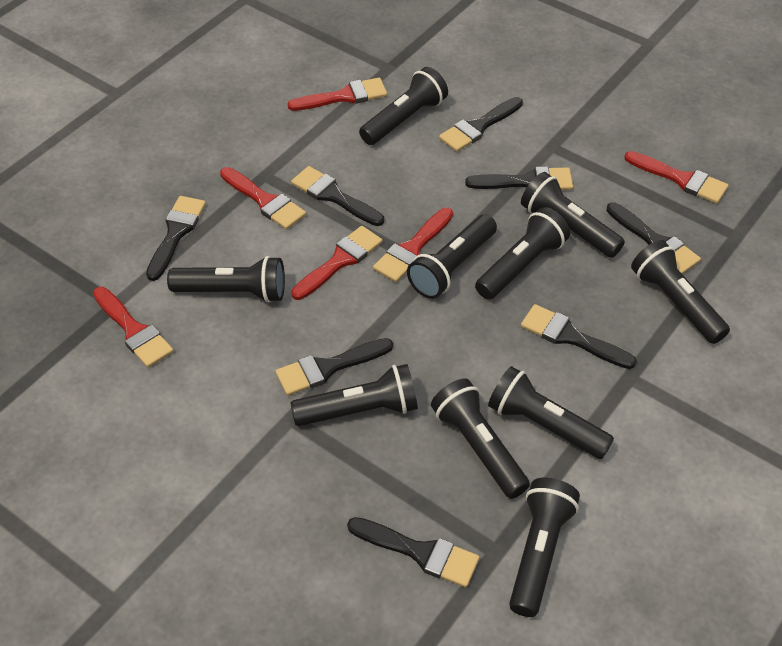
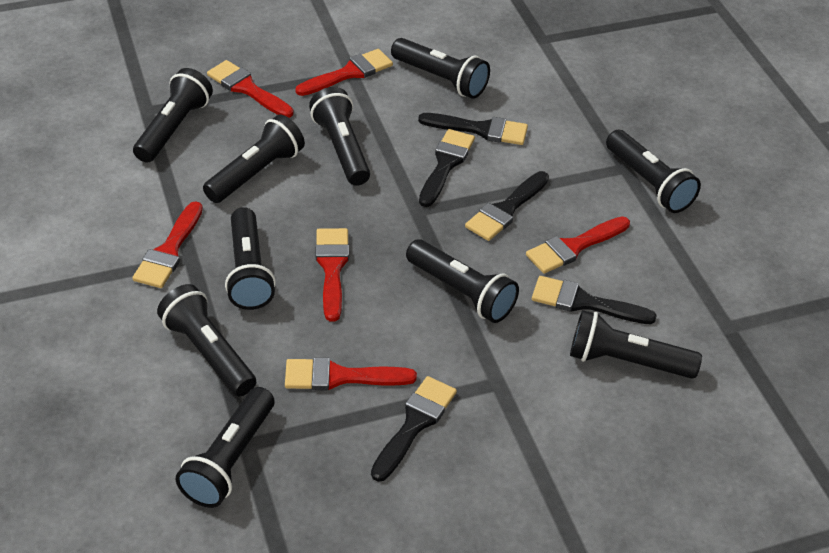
black brush: 8 -> 5

